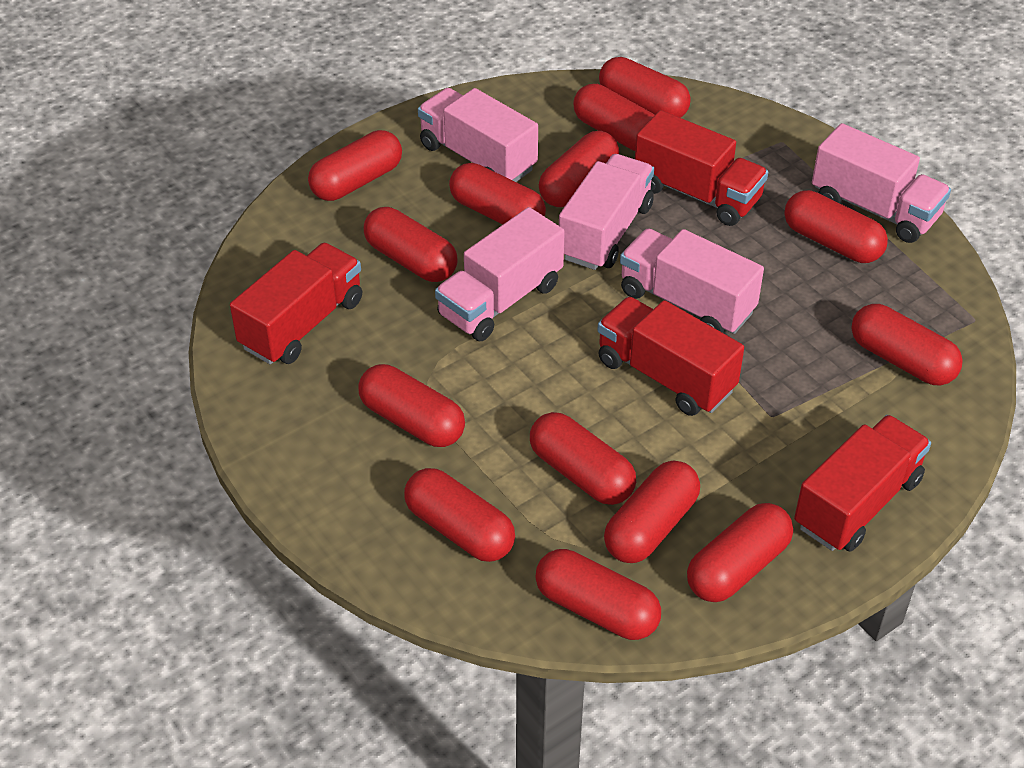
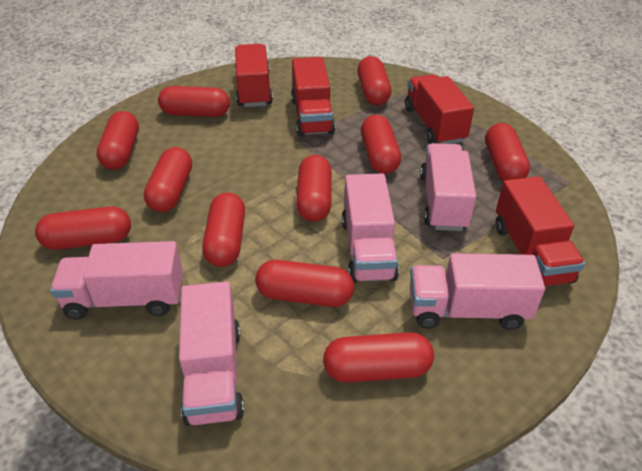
red capsule: 14 -> 11

